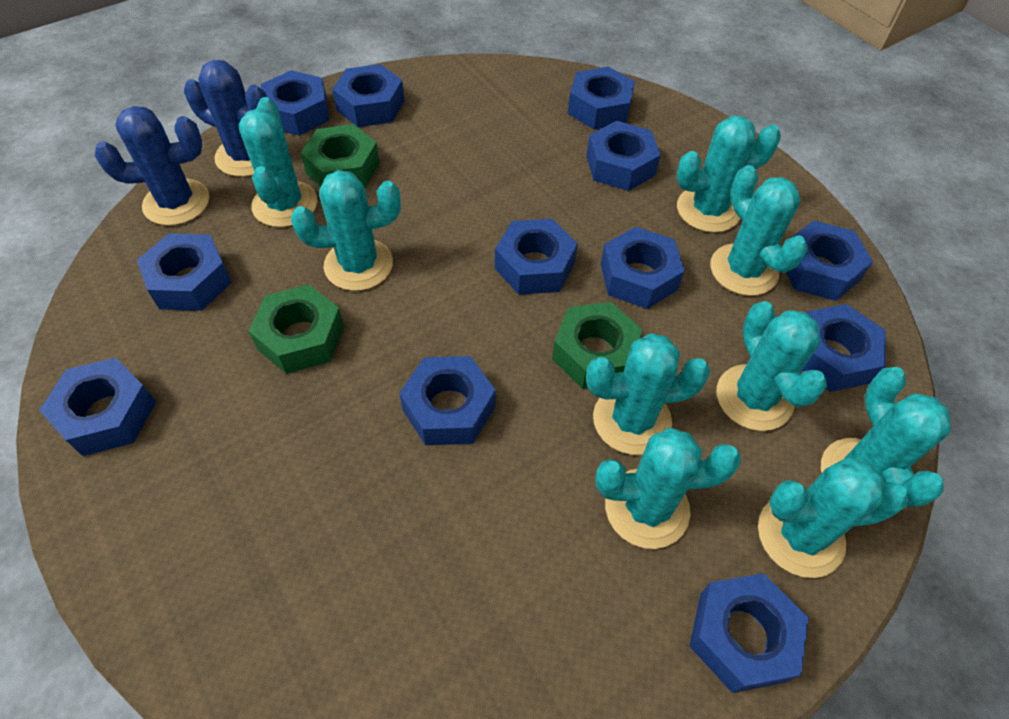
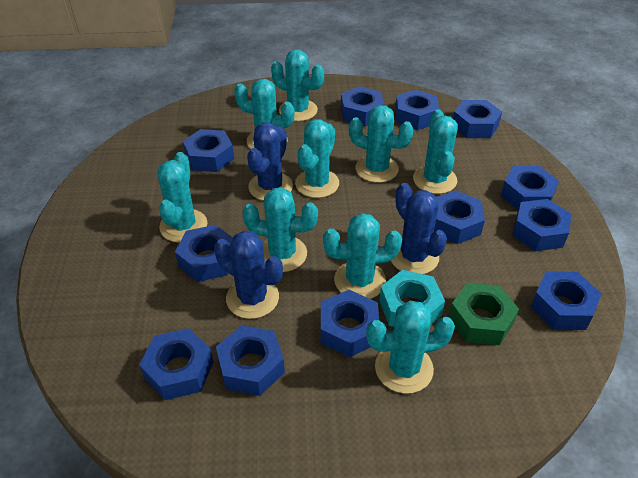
blue cactus: 2 -> 3
green nut: 3 -> 1
turquoise nut: 0 -> 1

